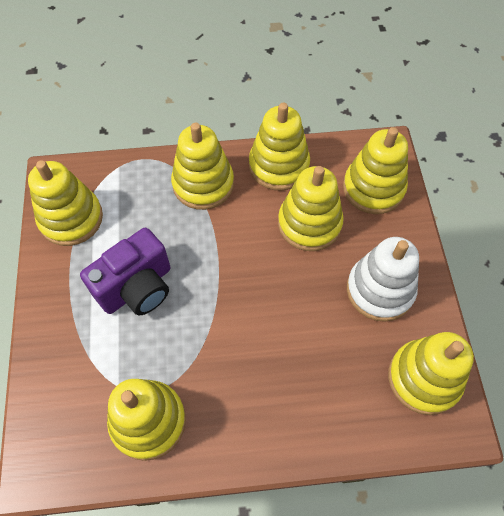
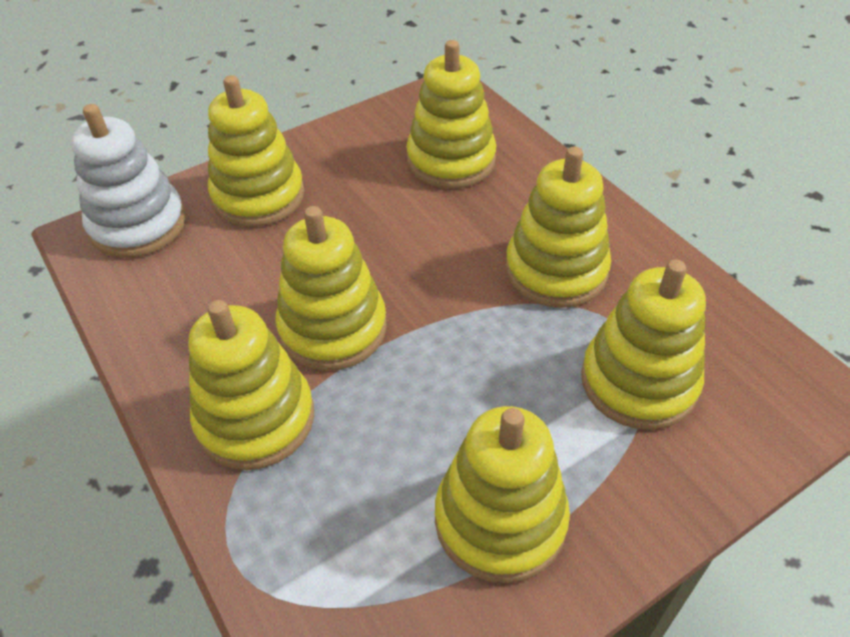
purple camera: 1 -> 0

